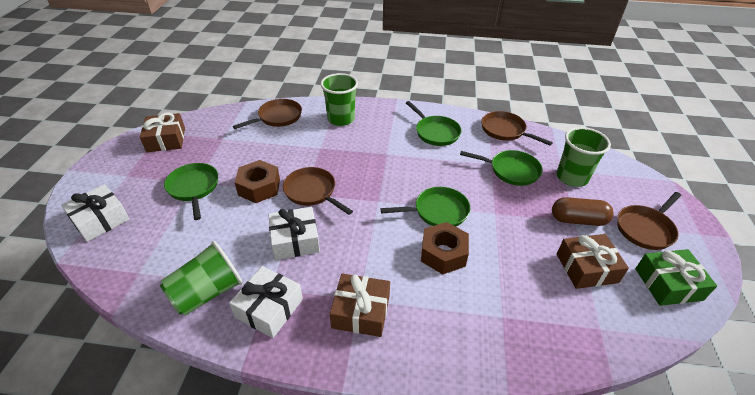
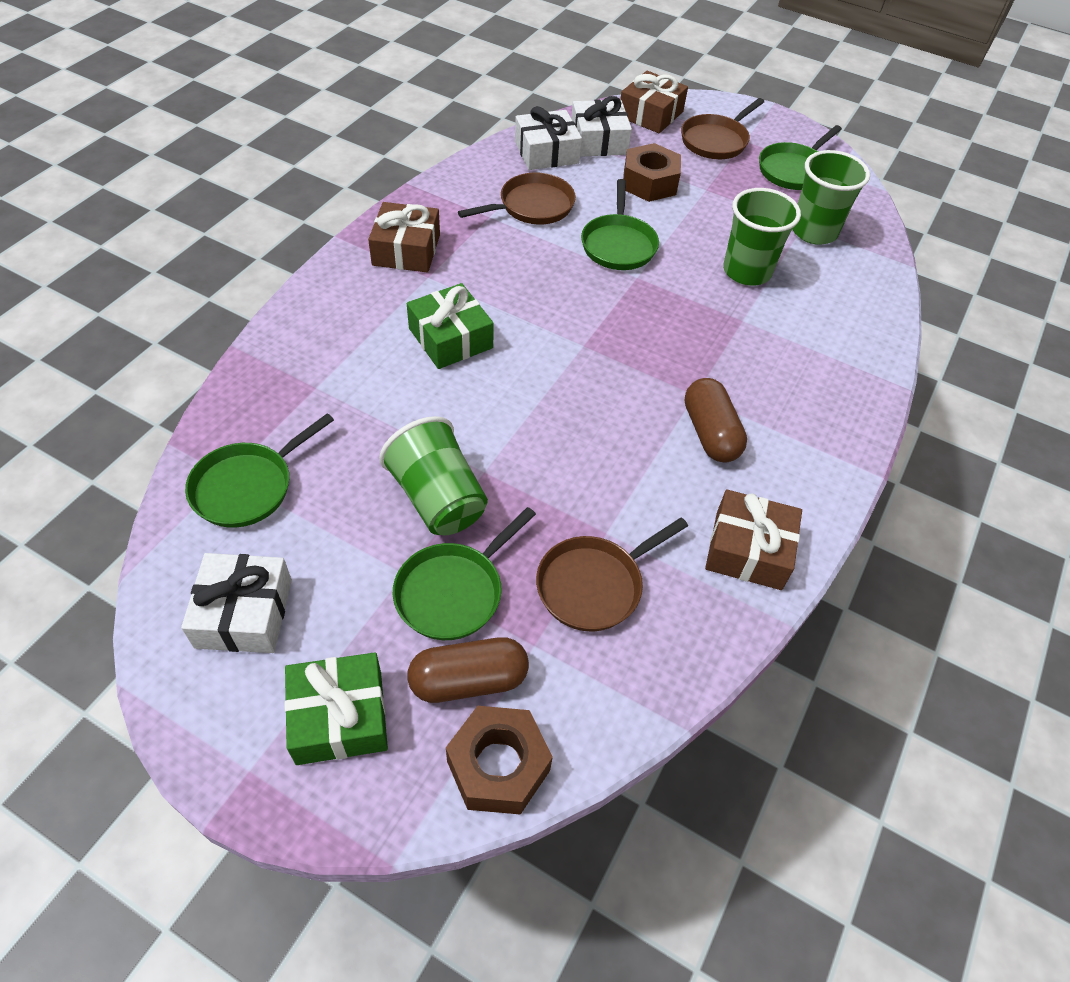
brown capsule: 1 -> 2
brown pan: 4 -> 3
green gift: 1 -> 2

